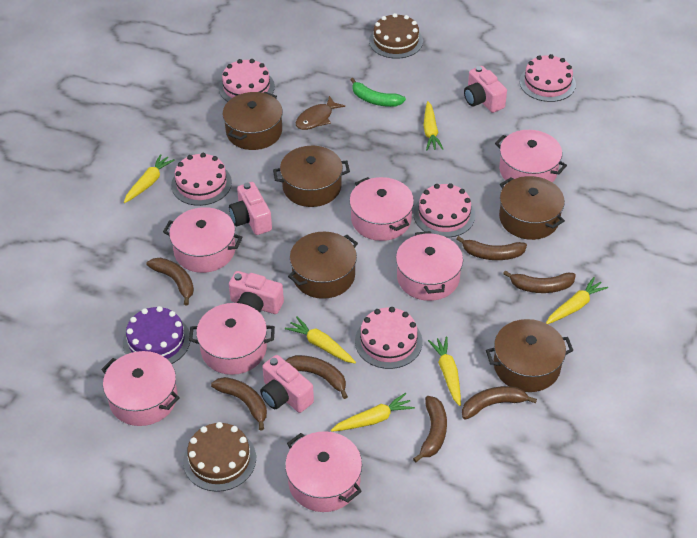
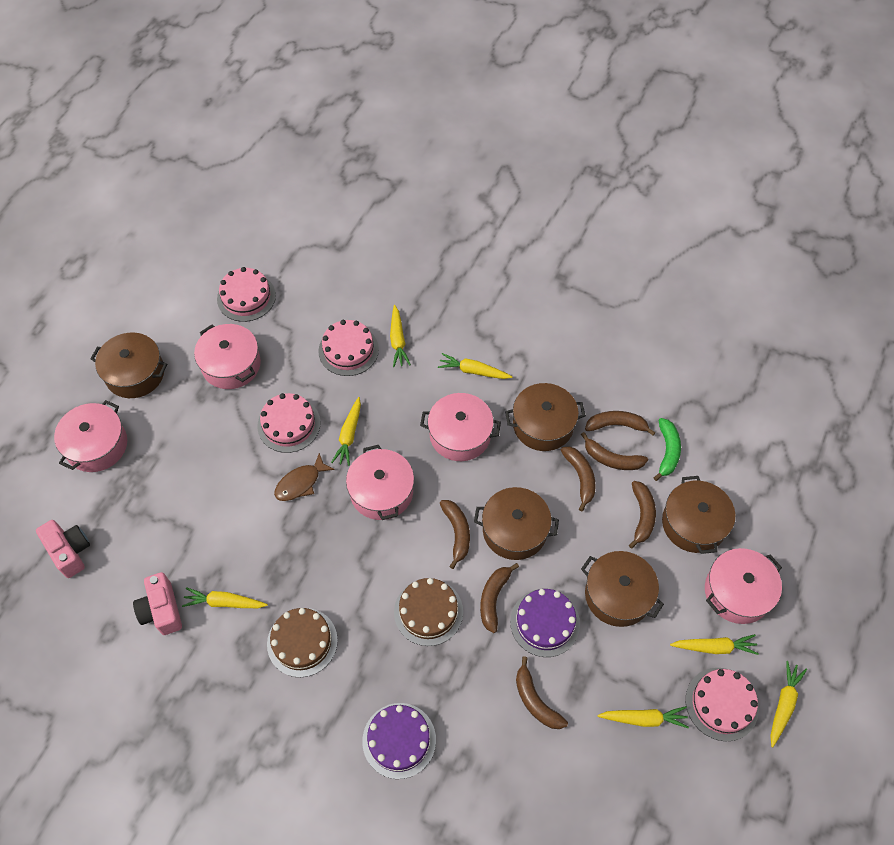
pink cake: 5 -> 4
pink camera: 4 -> 2
pink pot: 7 -> 5
purple cake: 1 -> 2
yellow carrot: 6 -> 7

